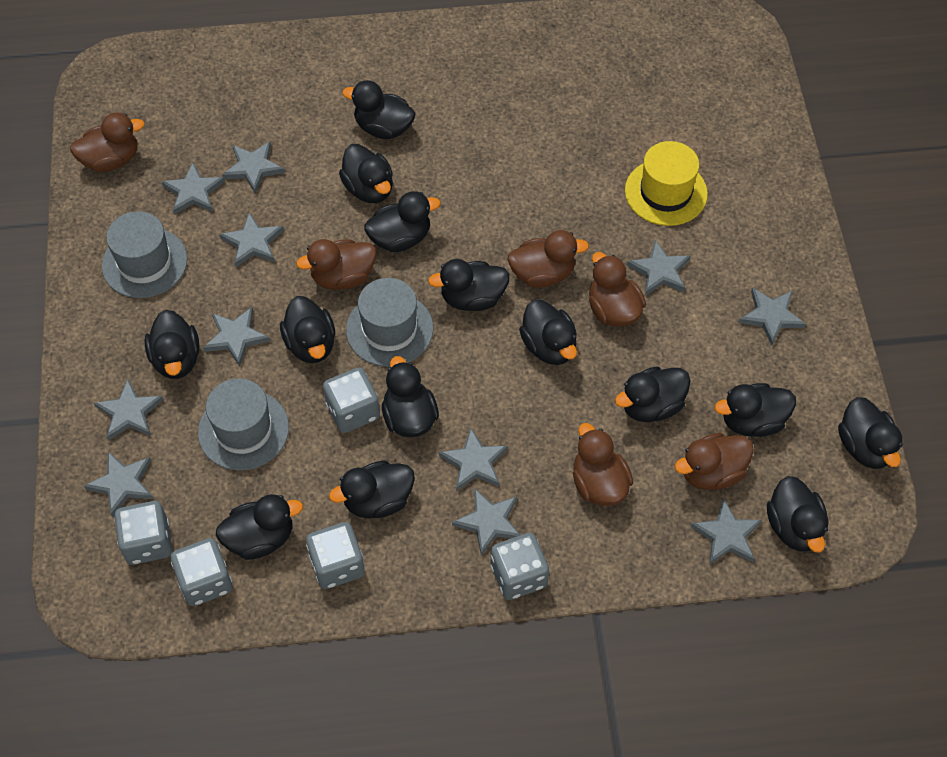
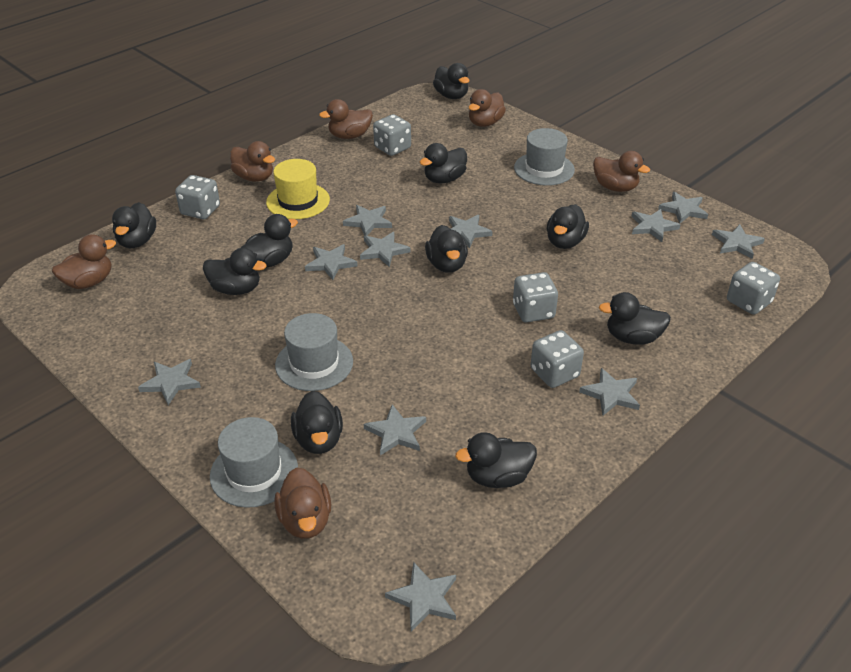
black duck: 14 -> 10

